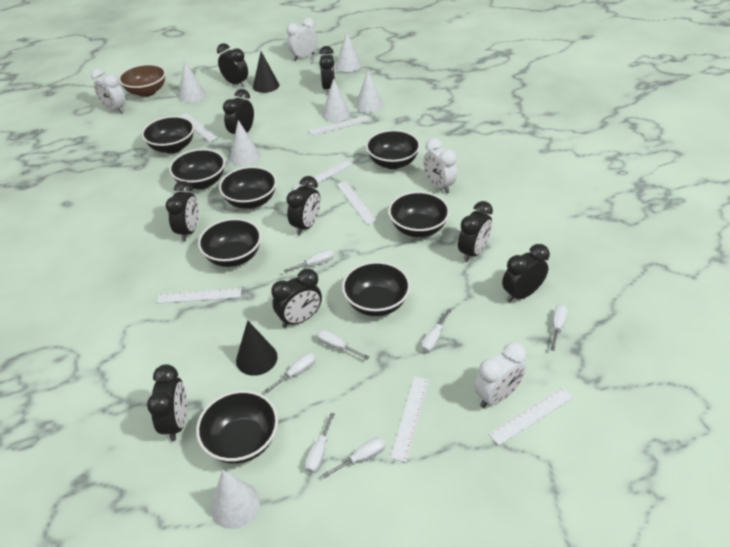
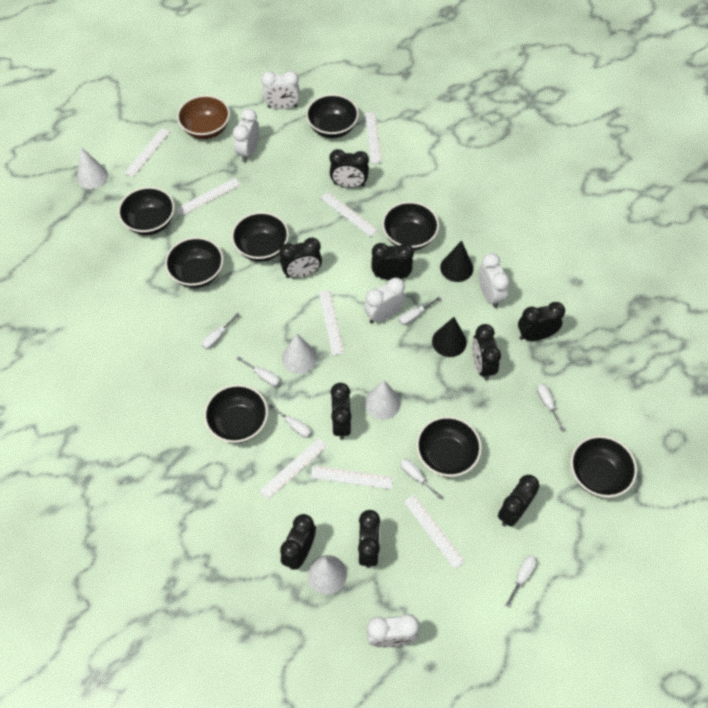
white clock: 4 -> 5
white cone: 6 -> 4
white ruler: 7 -> 8

